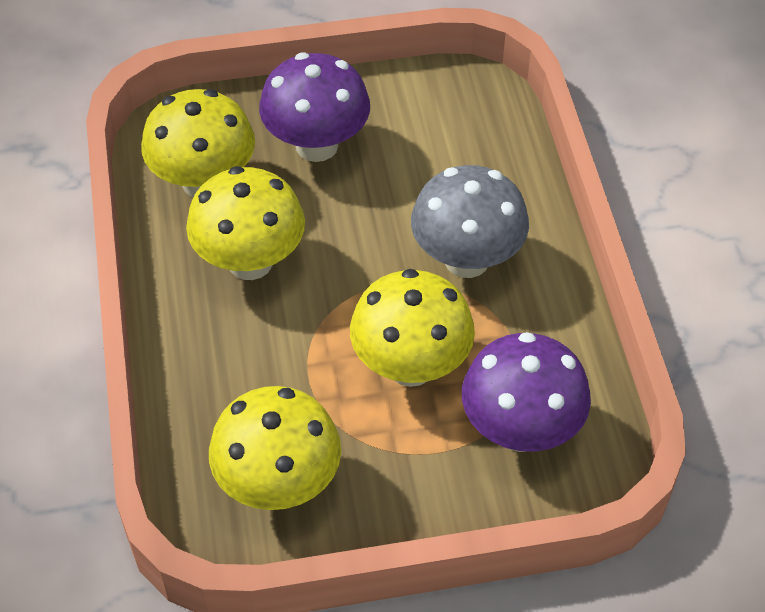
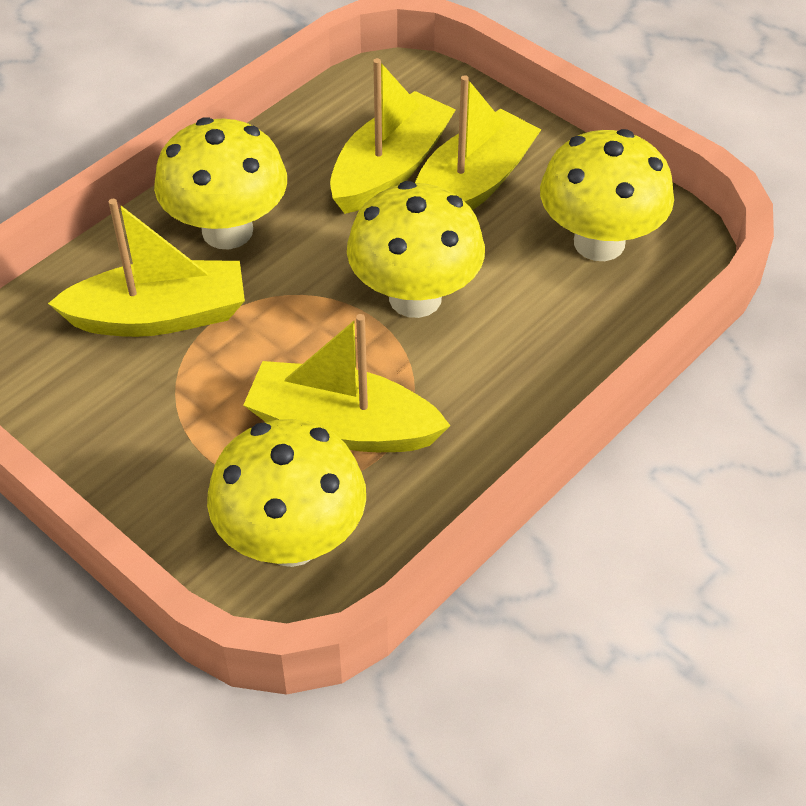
grey mushroom: 1 -> 0
purple mushroom: 2 -> 0
yellow boat: 0 -> 4

